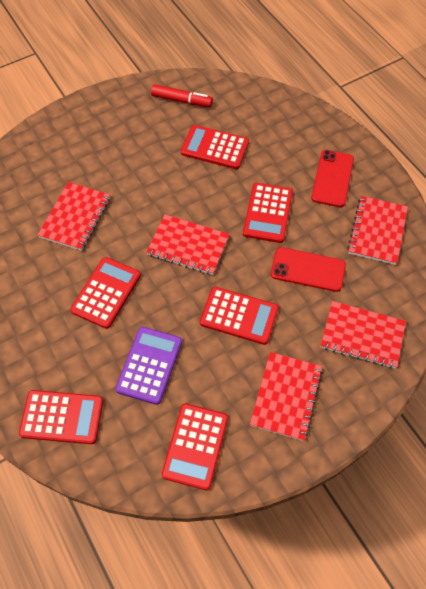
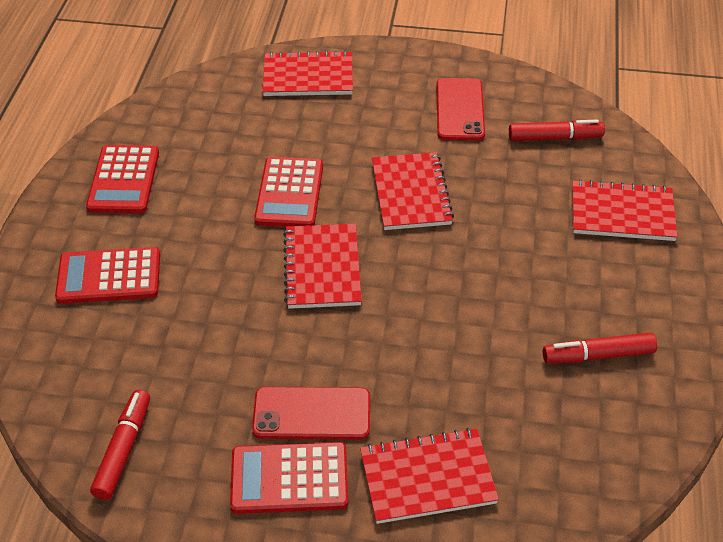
purple calculator: 1 -> 0
red calculator: 6 -> 4
red marker: 1 -> 3

